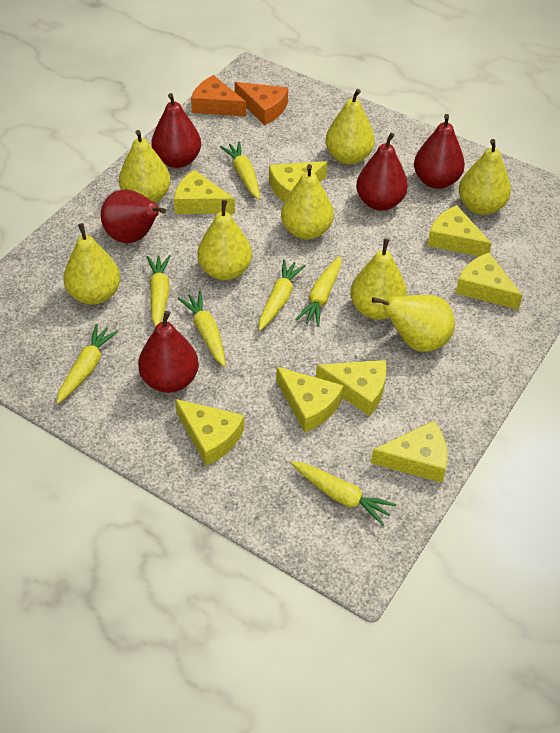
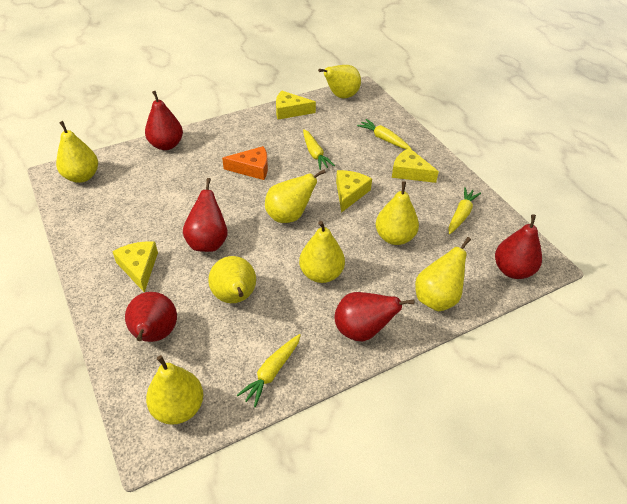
orange cheese: 2 -> 1
yellow carrot: 7 -> 4
yellow cheese: 8 -> 4

